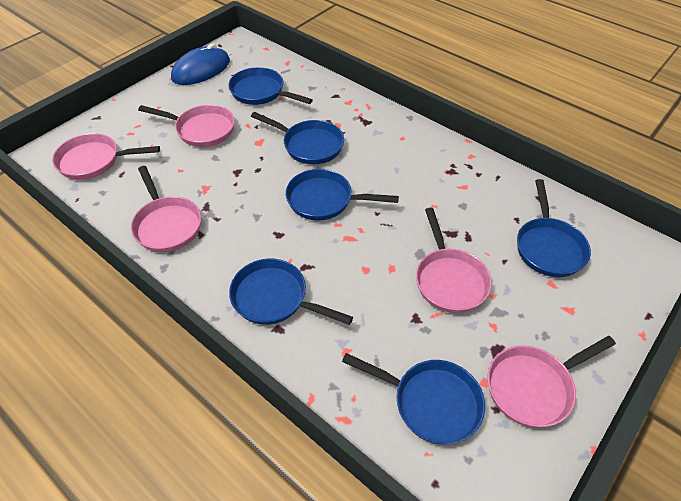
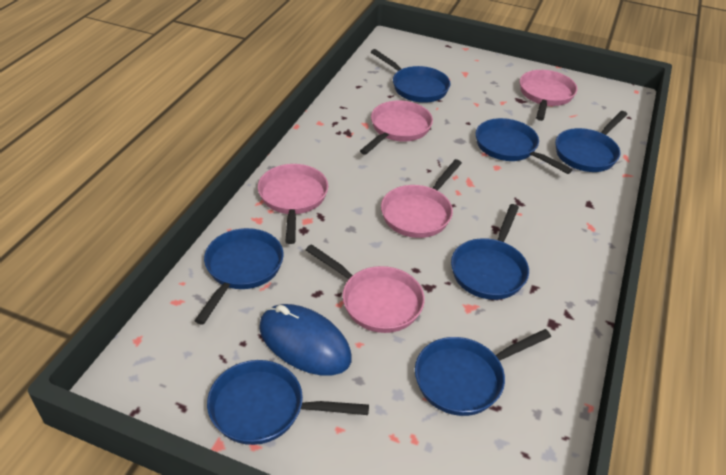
blue pan: 6 -> 7

